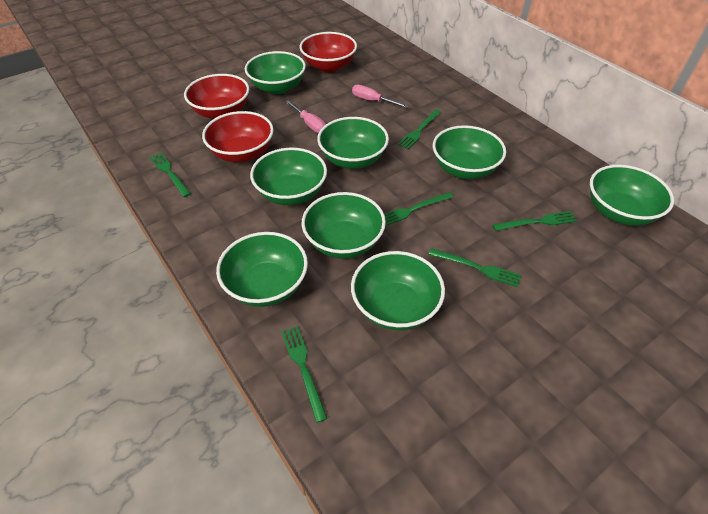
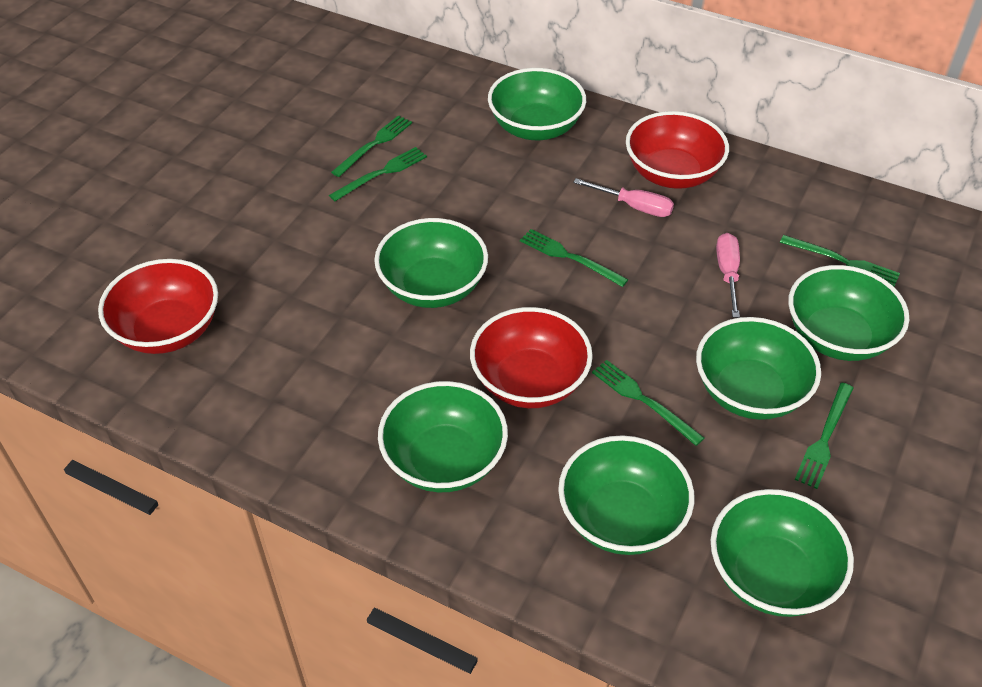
green bowl: 8 -> 7

